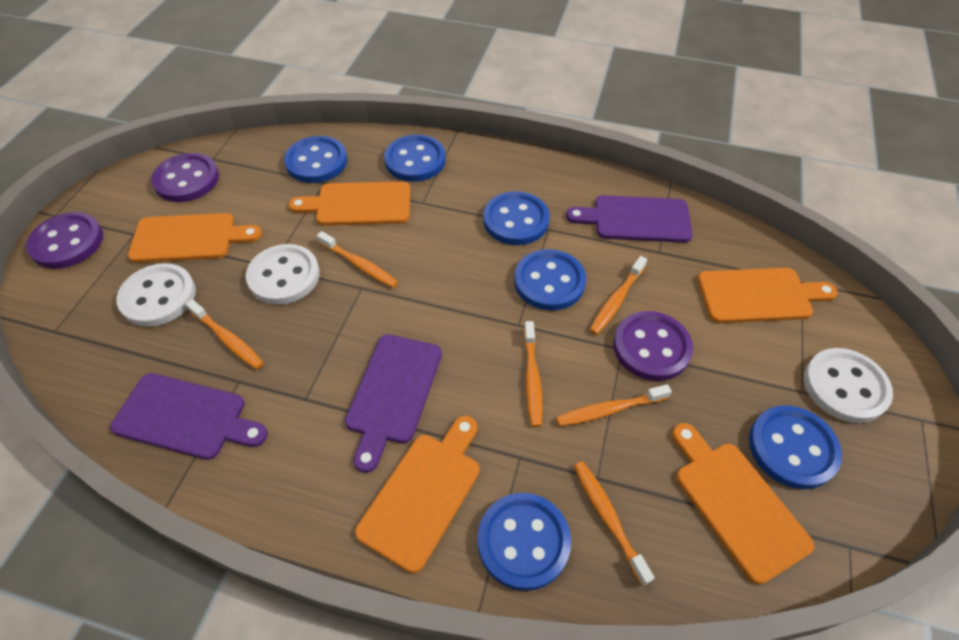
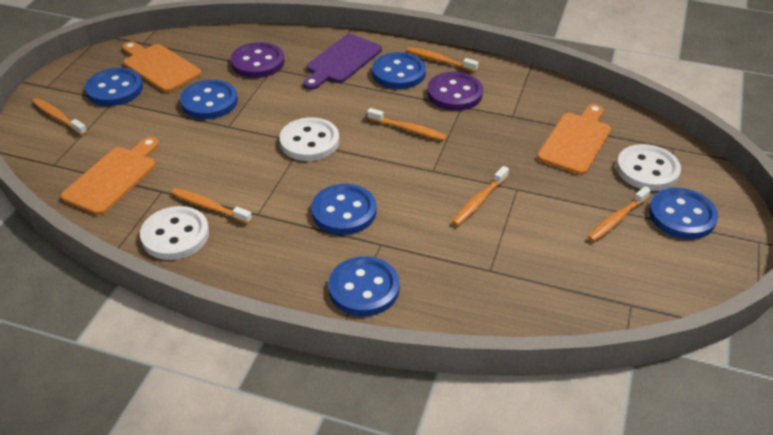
orange cutting board: 5 -> 3
purple button: 3 -> 2
purple cutting board: 3 -> 1

